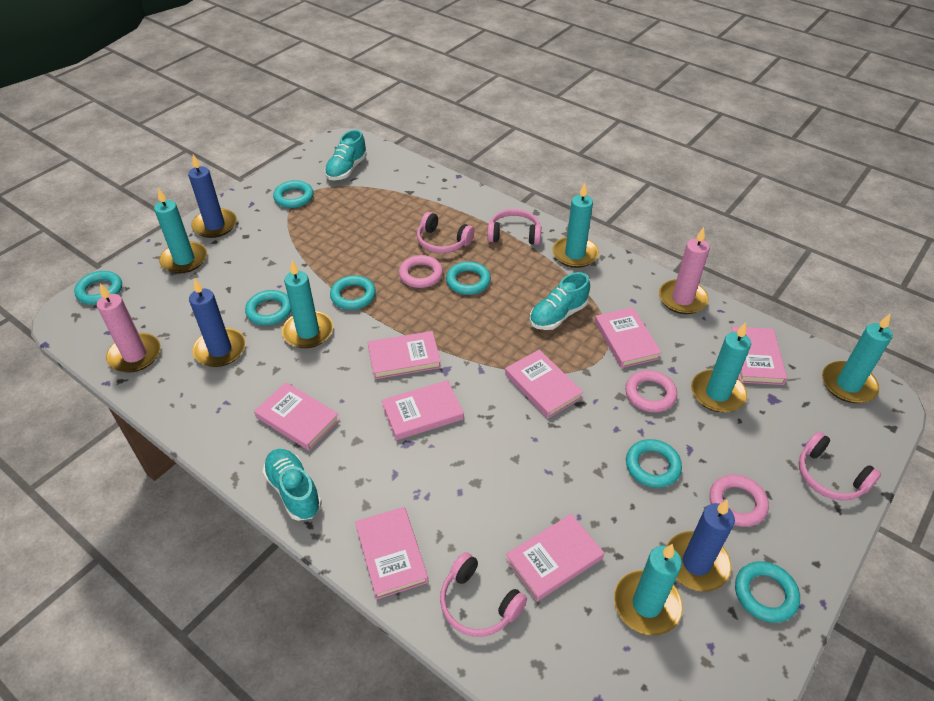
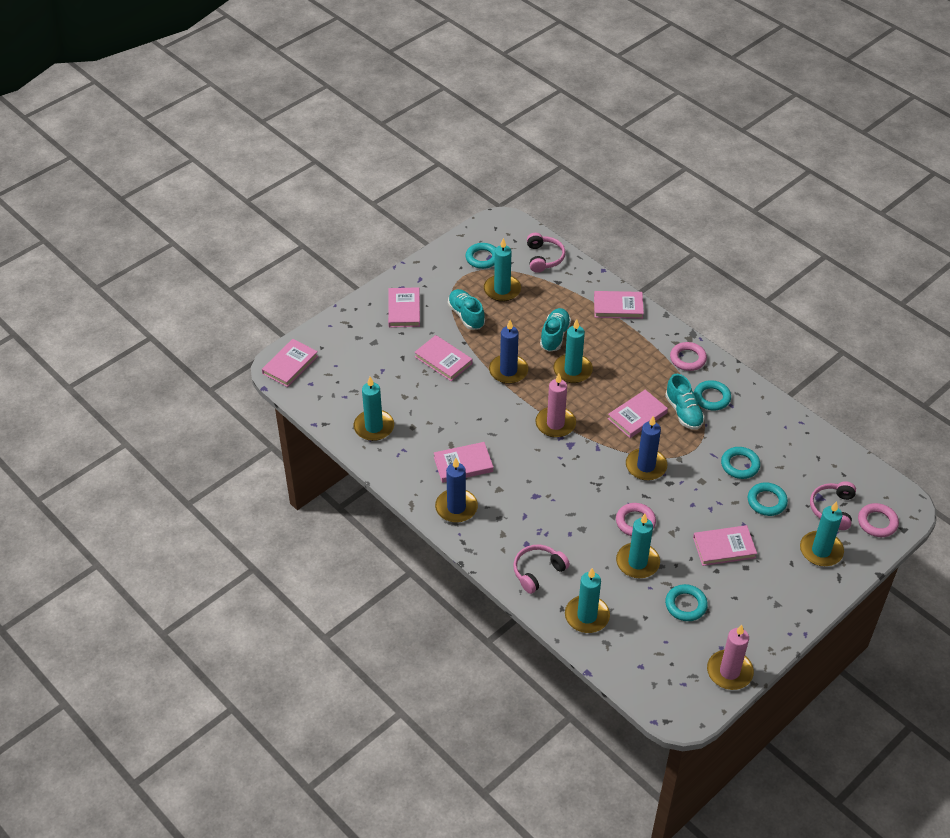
pink book: 8 -> 7
pink headphones: 4 -> 3
turquoise ring: 7 -> 5

